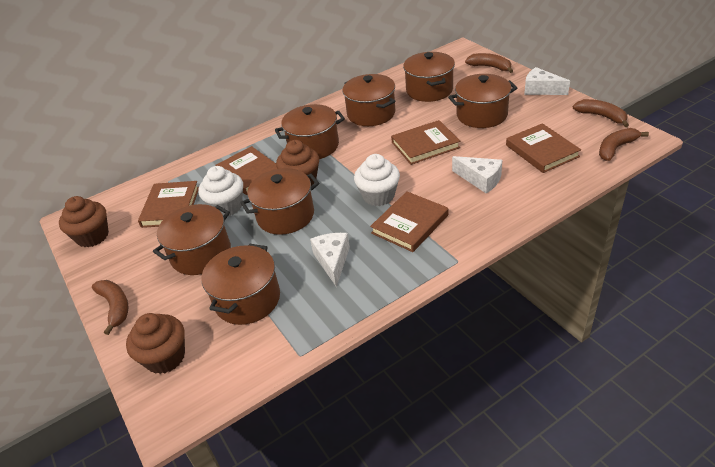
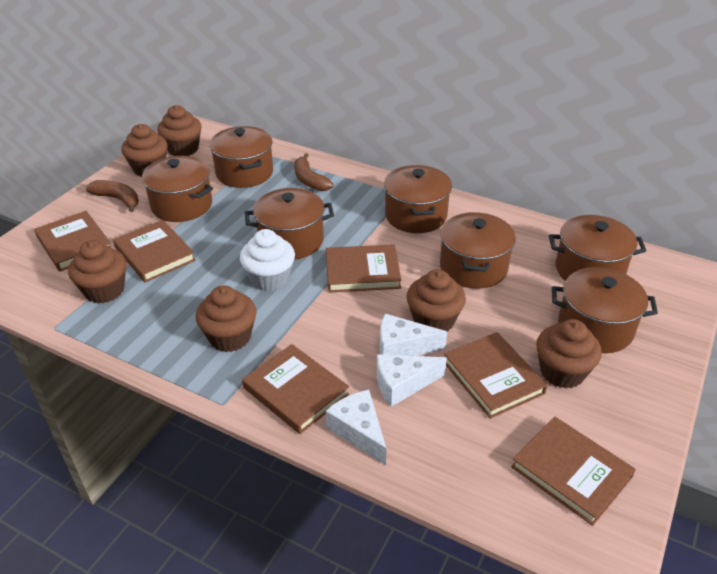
brown banana: 4 -> 2
brown book: 5 -> 6
brown cupcake: 3 -> 6
white cupcake: 2 -> 1

